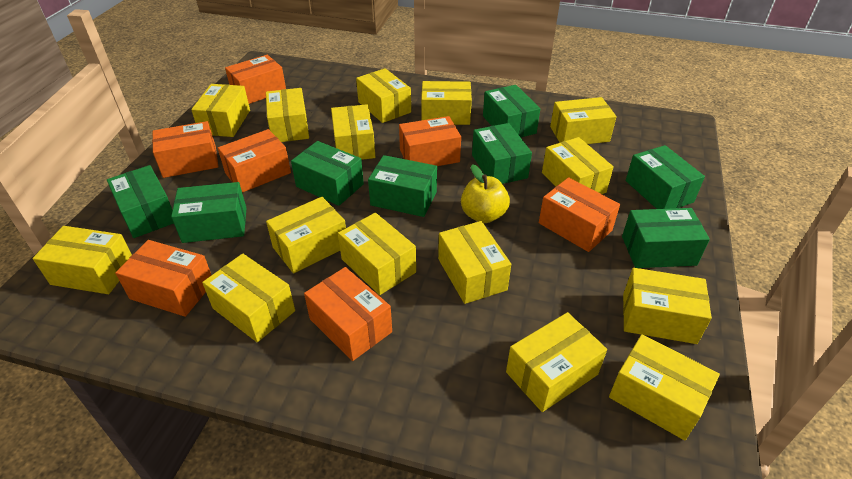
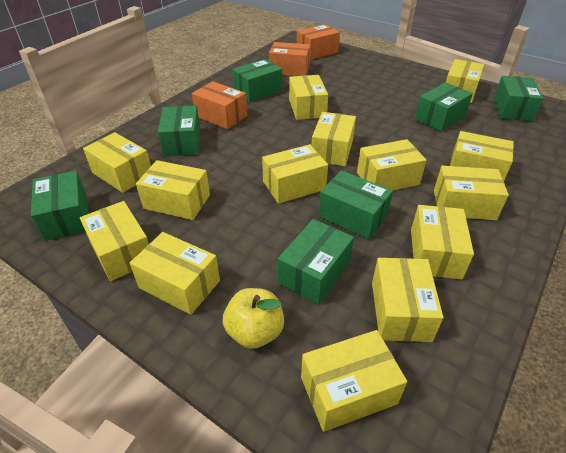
green box: 8 -> 7
orange box: 7 -> 3
yellow box: 15 -> 14

